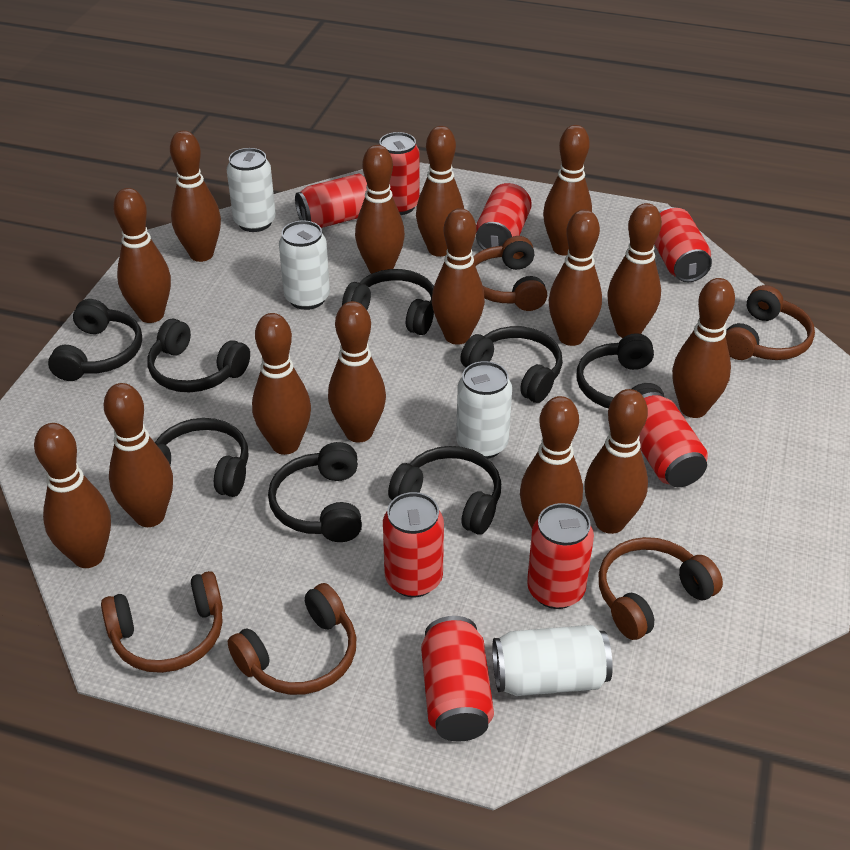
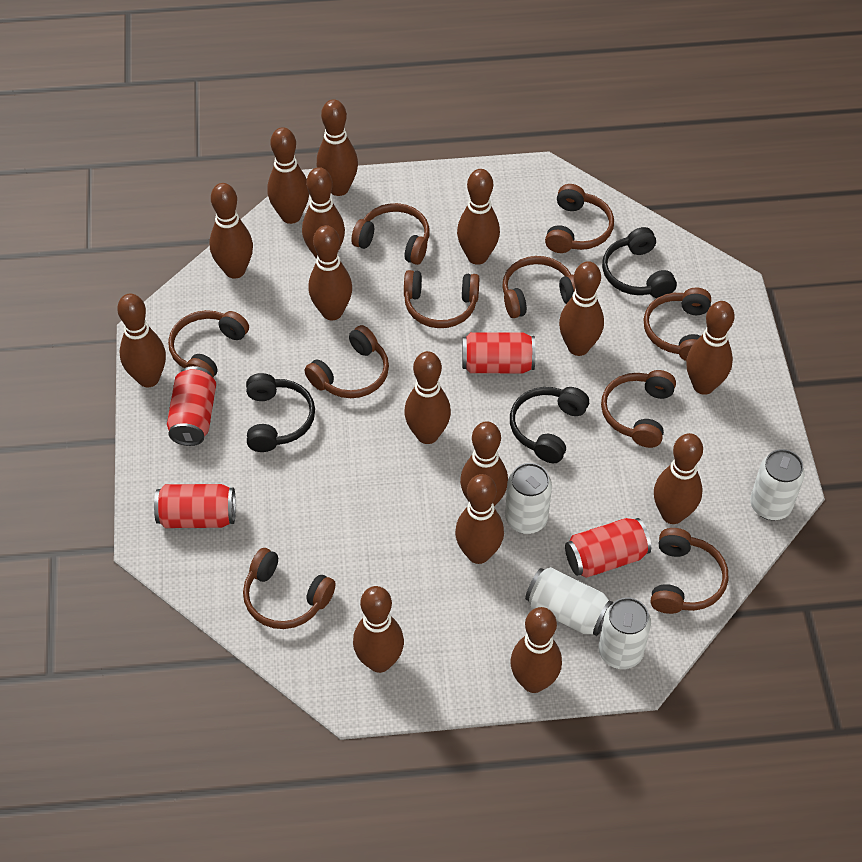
black headphones: 8 -> 3
brown headphones: 5 -> 10
red can: 8 -> 4

